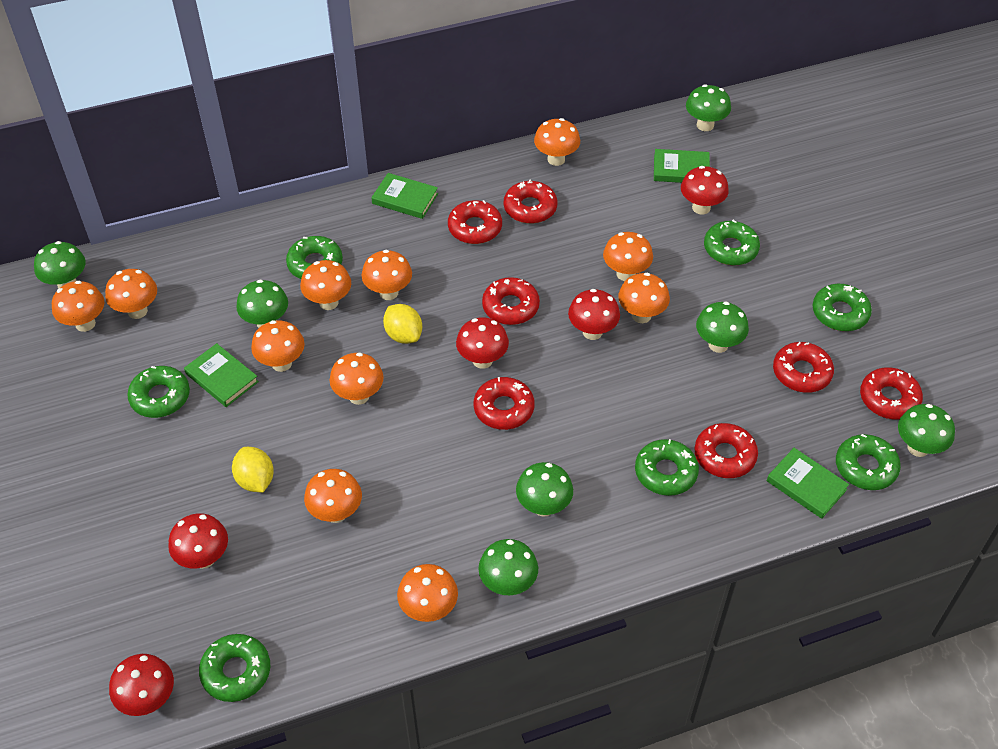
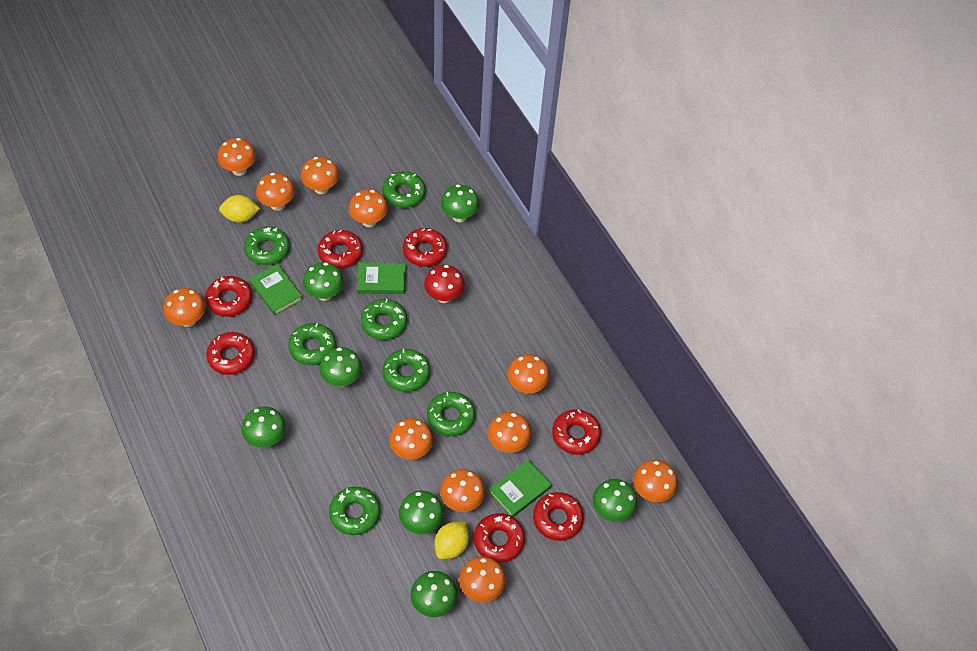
green book: 4 -> 3
red mushroom: 5 -> 1

